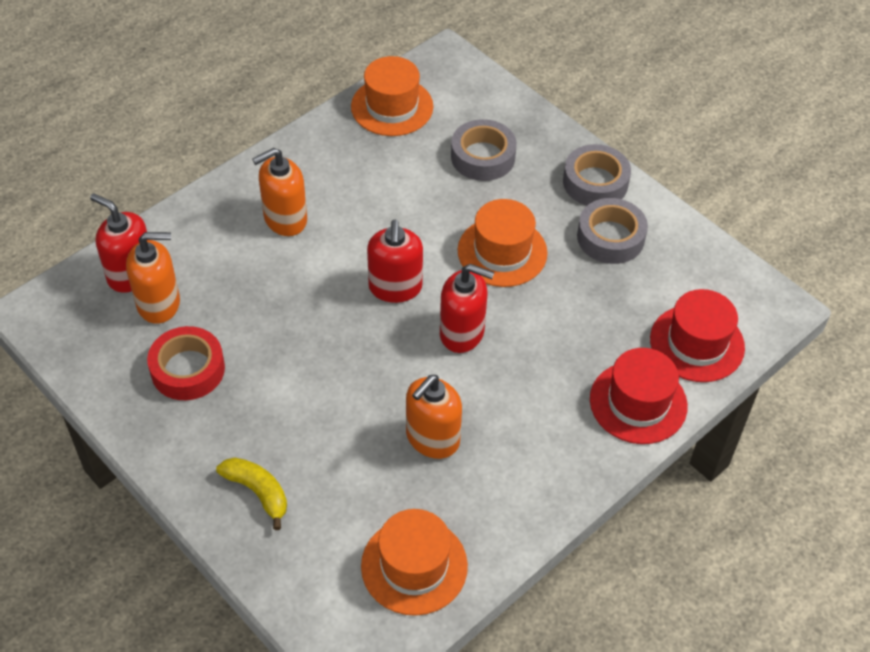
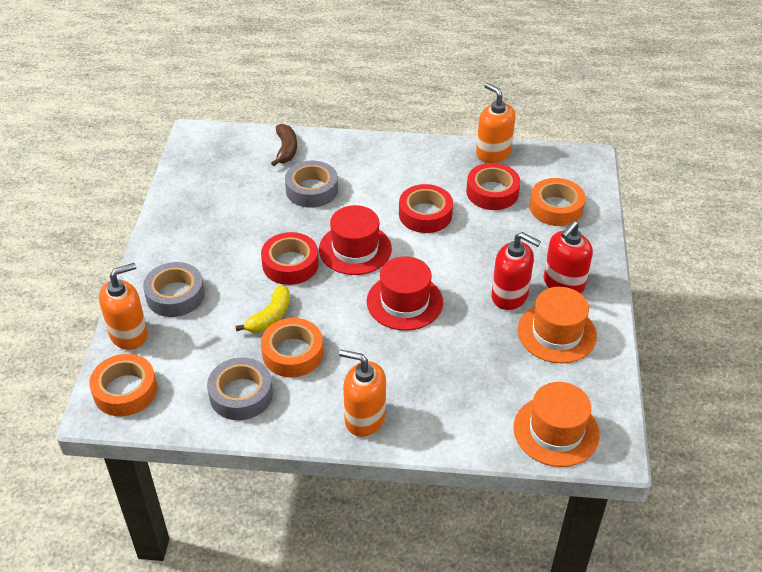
brown banana: 0 -> 1
orange hat: 3 -> 2
orange tape: 0 -> 3
red soap dispenser: 3 -> 2
red tape: 1 -> 3

